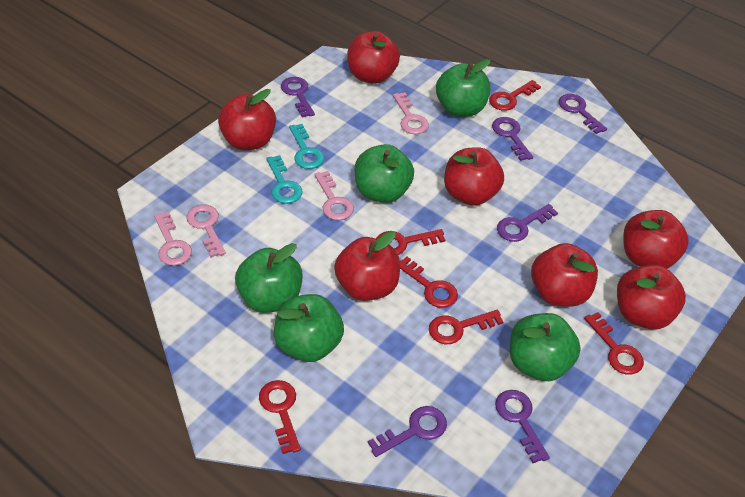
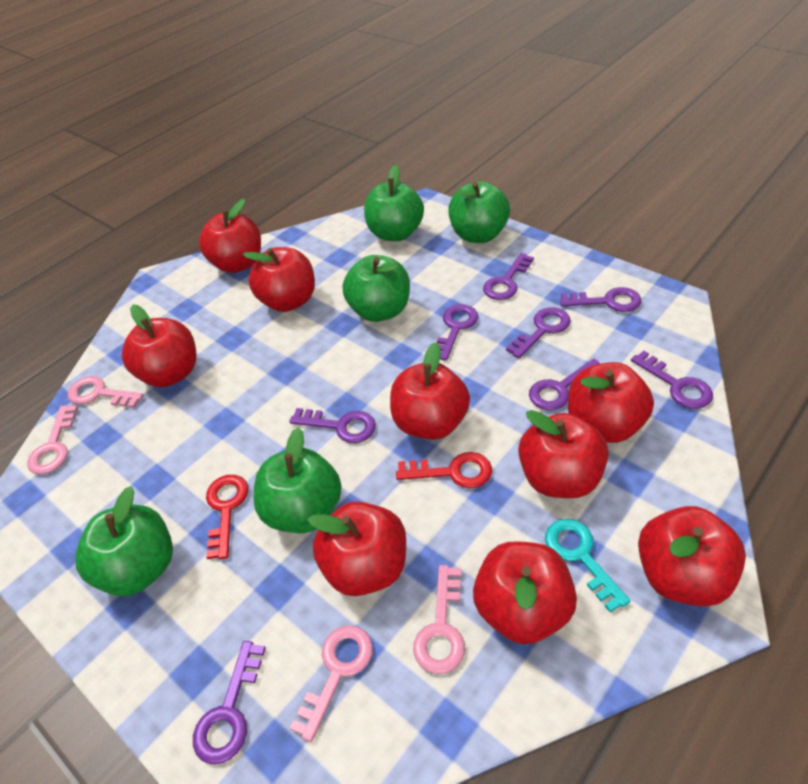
purple key: 6 -> 8
red apple: 7 -> 9
red key: 6 -> 2
turquoise key: 2 -> 1

